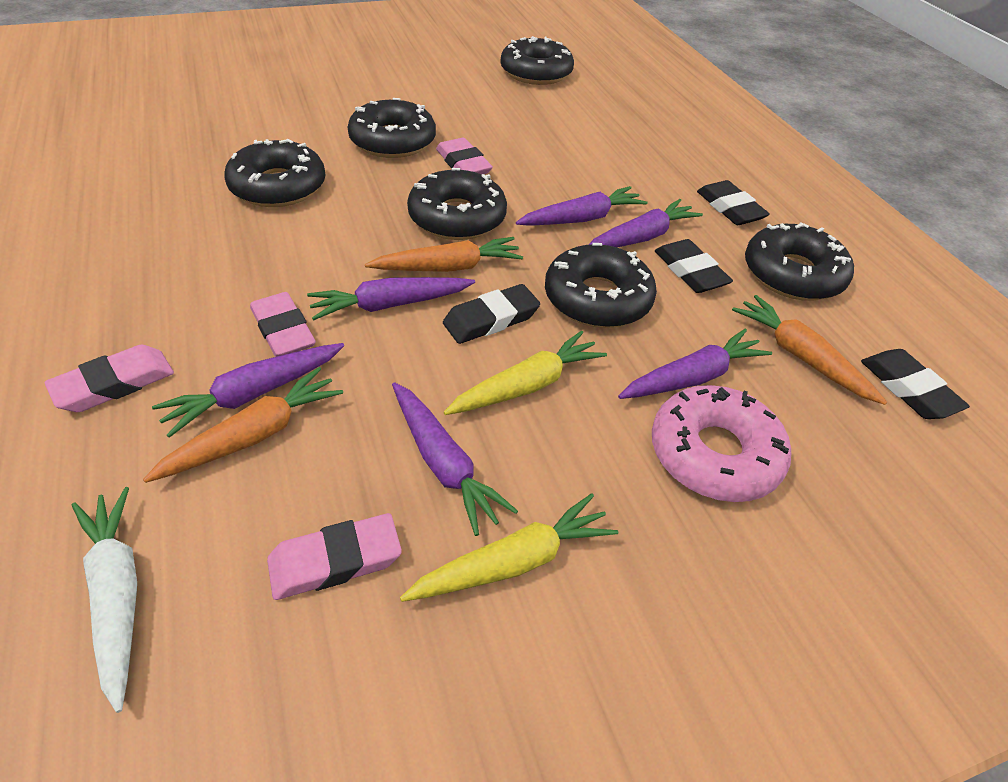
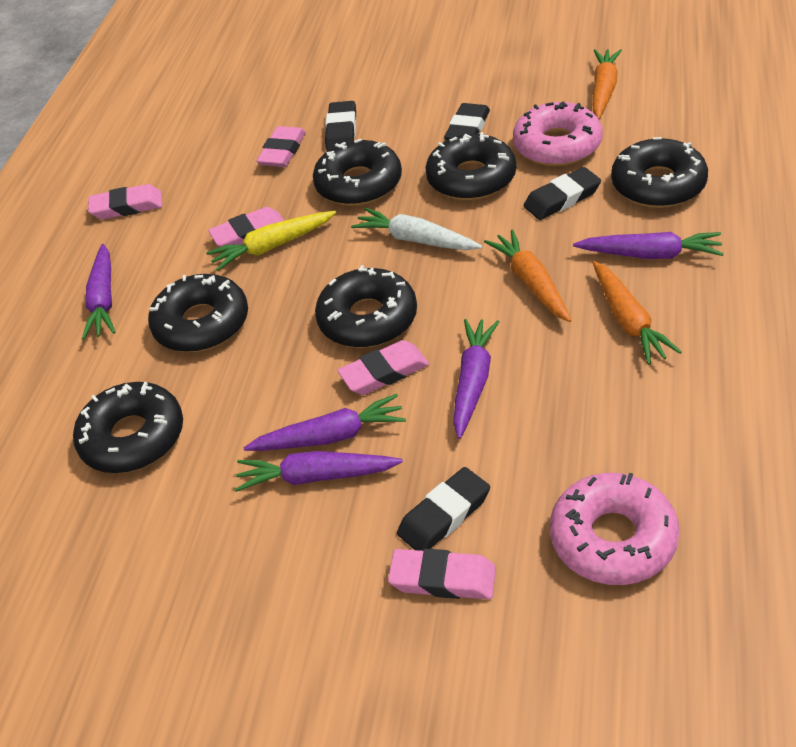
pink donut: 1 -> 2
pink eraser: 4 -> 5
purple carrot: 6 -> 5
yellow carrot: 2 -> 1

